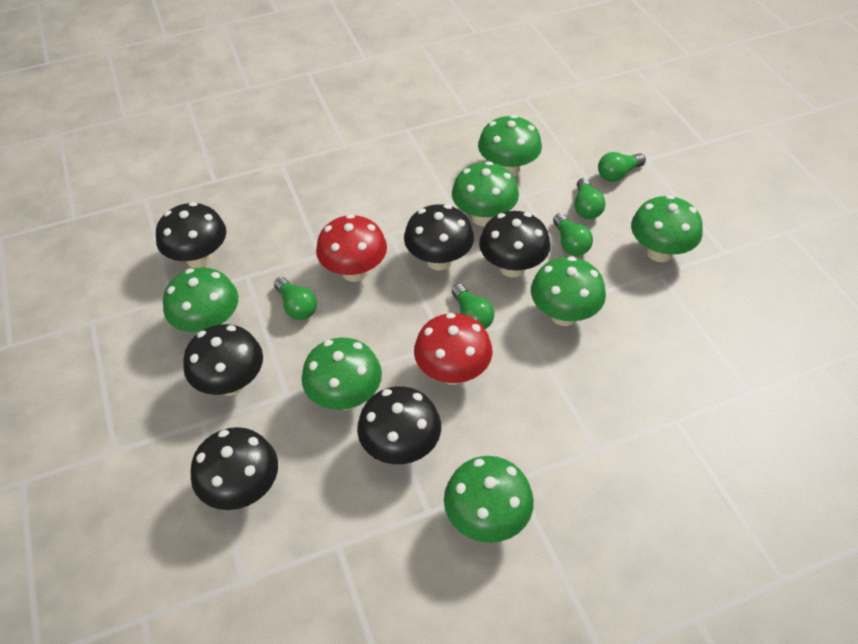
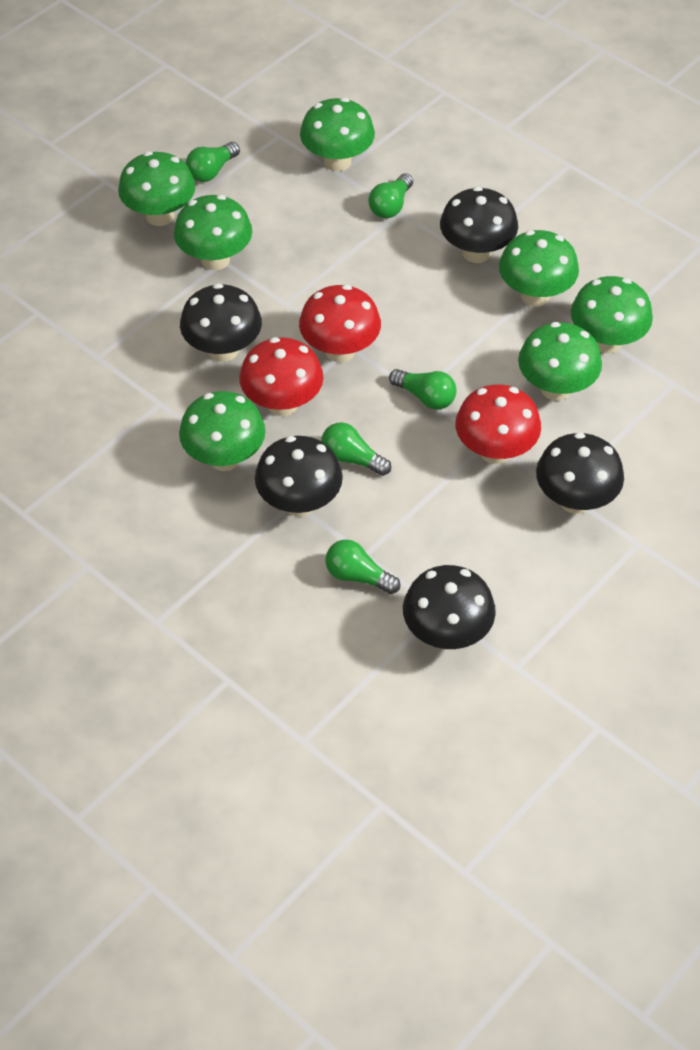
black mushroom: 6 -> 5
red mushroom: 2 -> 3

